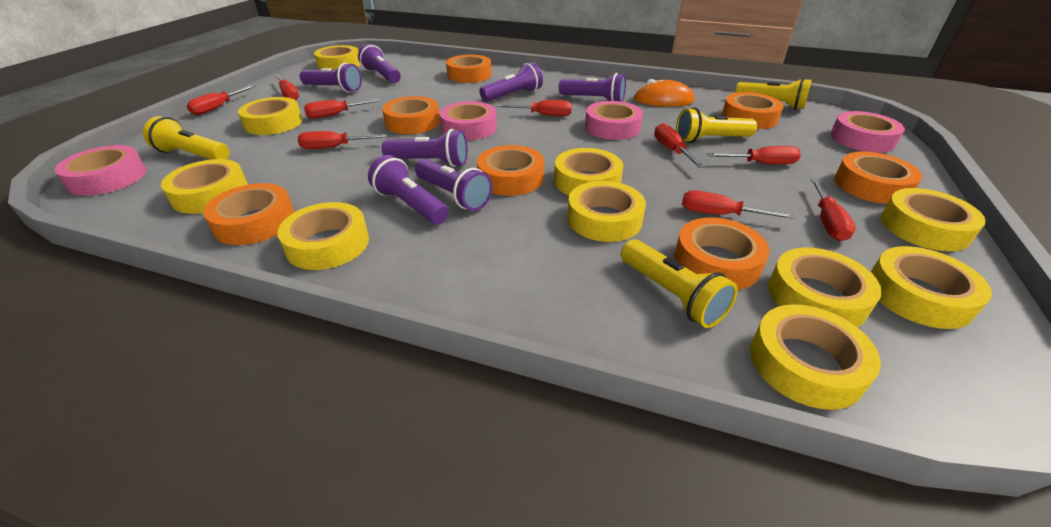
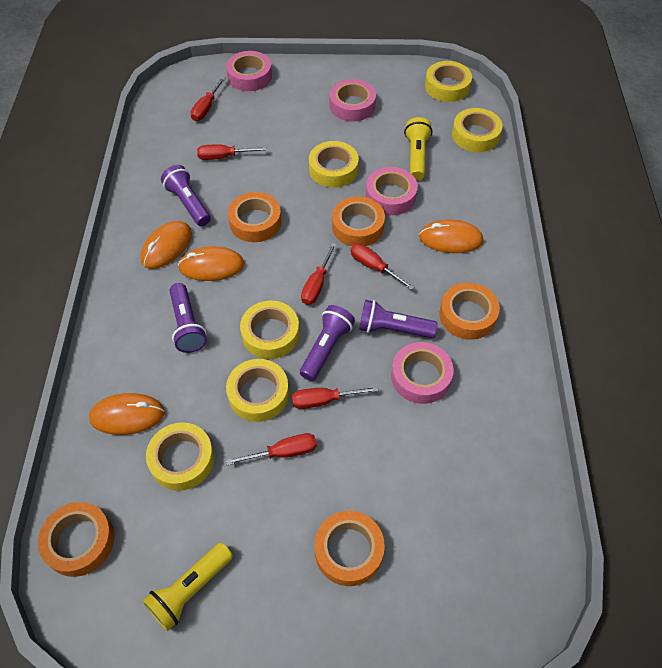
orange mouse: 1 -> 4
orange tape: 7 -> 5
purple flashlight: 7 -> 4
red screwdriver: 9 -> 6
yellow flashlight: 4 -> 2
yellow tape: 10 -> 6

